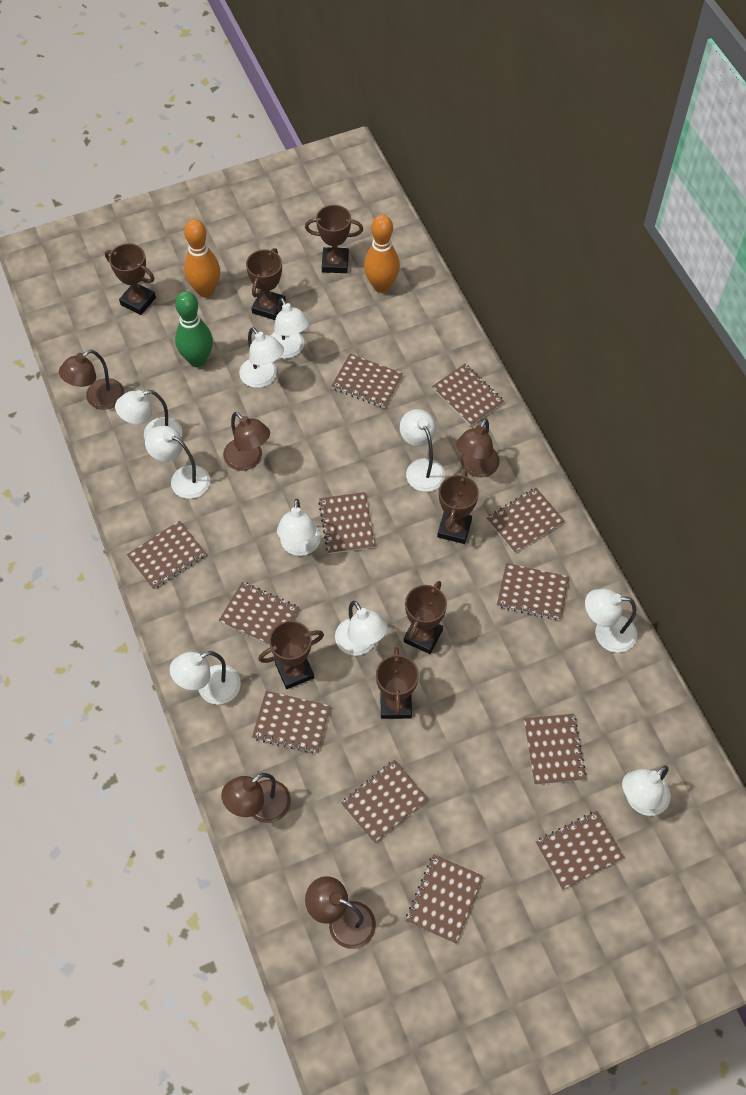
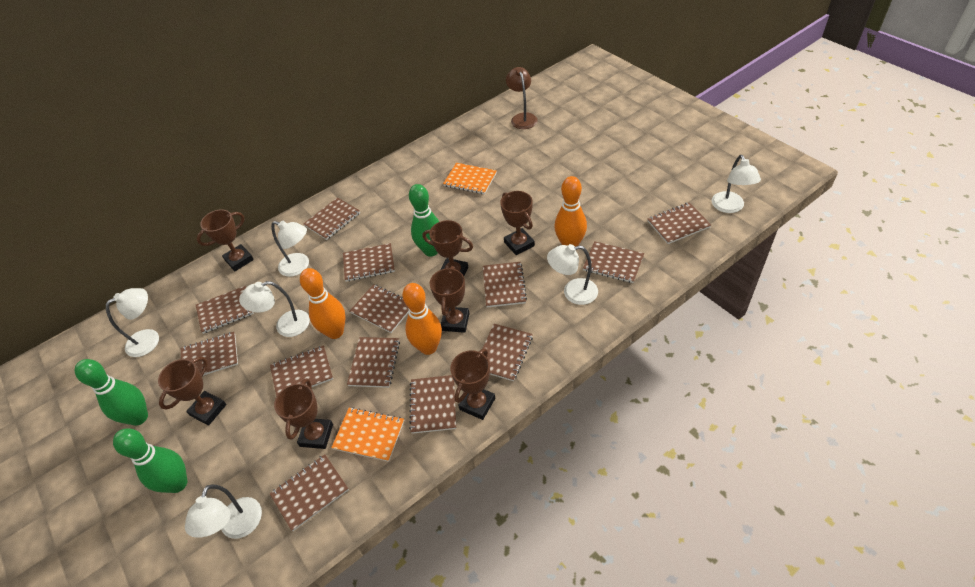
brown lamp: 5 -> 1
brown notebook: 12 -> 13
green bowling pin: 1 -> 3
orange bowling pin: 2 -> 3
orange notebook: 0 -> 2
white lamp: 10 -> 6

